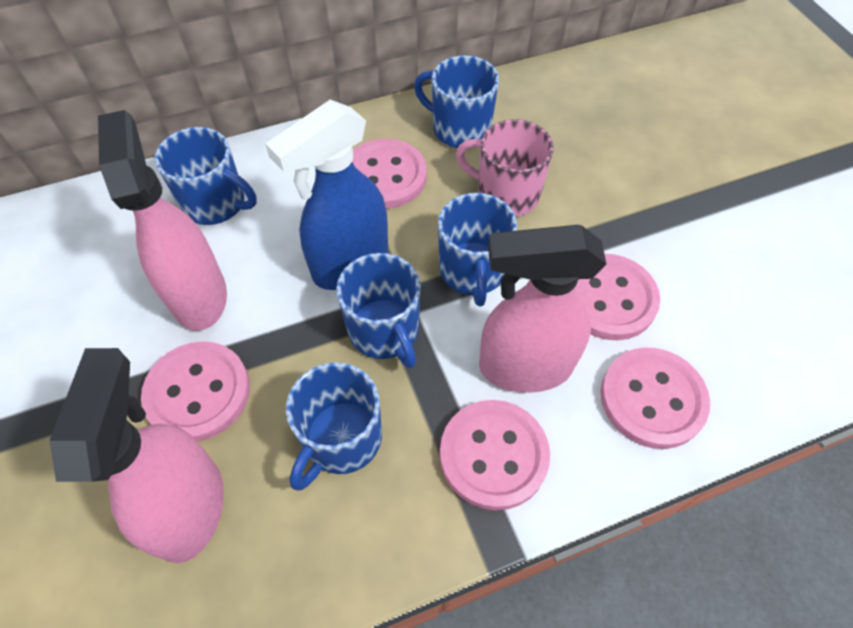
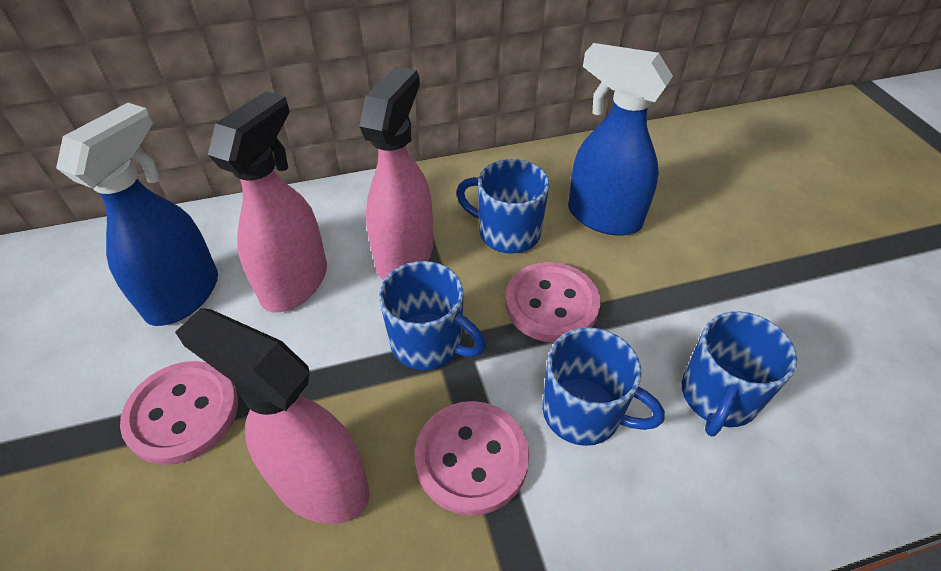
blue mug: 5 -> 4
blue spray bottle: 1 -> 2
pink button: 5 -> 3
pink mug: 1 -> 0

